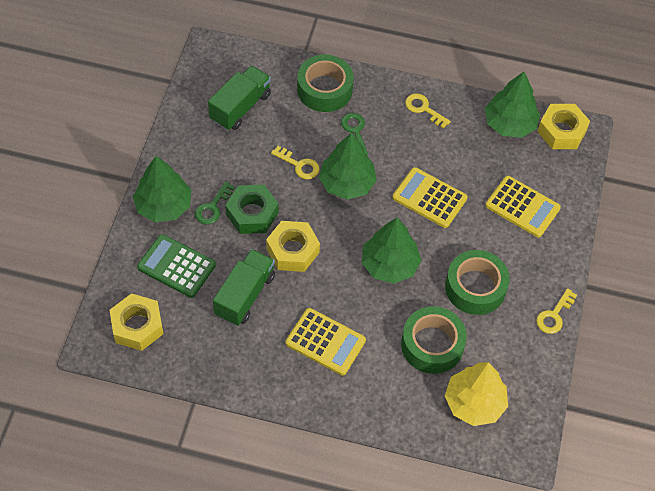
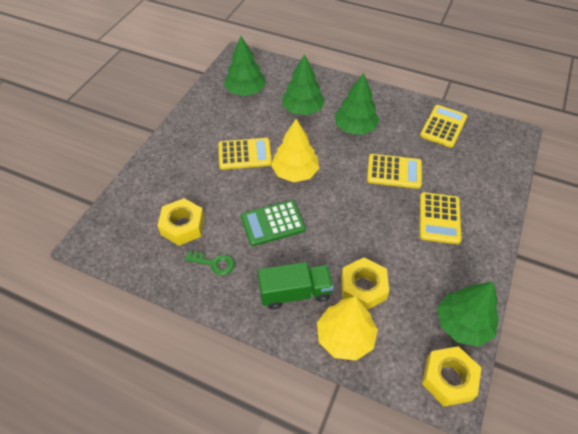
green key: 2 -> 1
green nut: 1 -> 0
green tape: 3 -> 0
green truck: 2 -> 1
yellow calculator: 3 -> 4
yellow key: 3 -> 0
yellow tree: 1 -> 2

